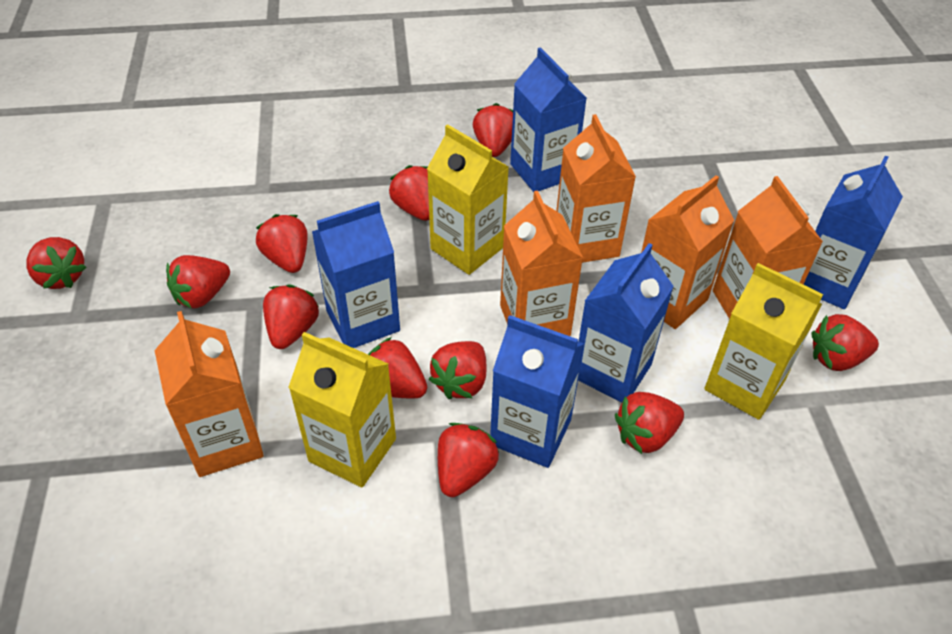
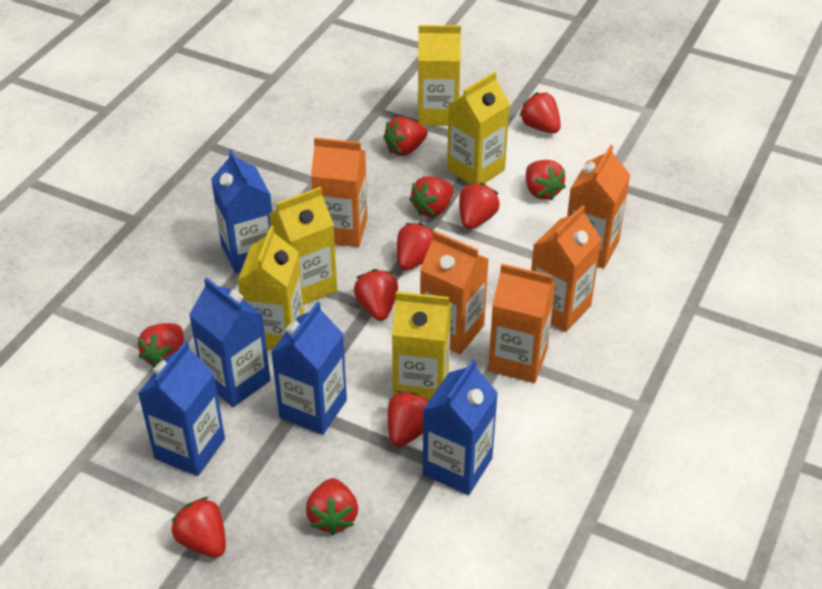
yellow carton: 3 -> 5

